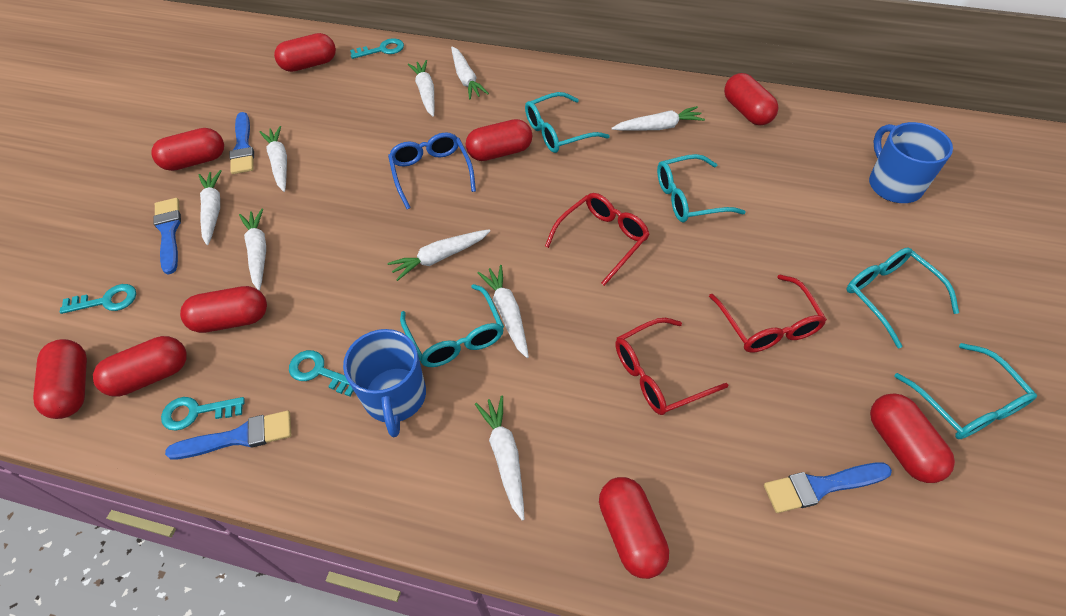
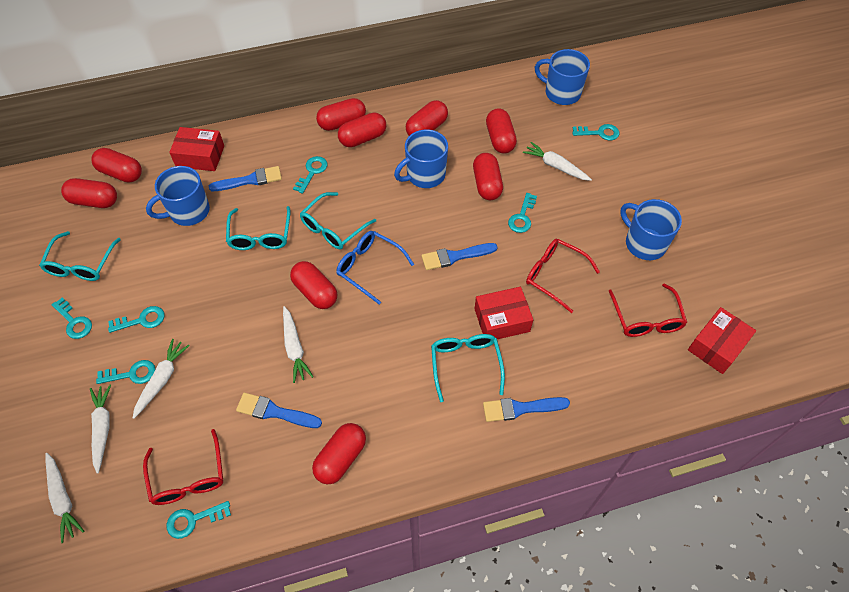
blue mug: 2 -> 4
red box: 0 -> 3
turquoise glasses: 5 -> 4
turquoise key: 4 -> 7
white carrot: 9 -> 5

